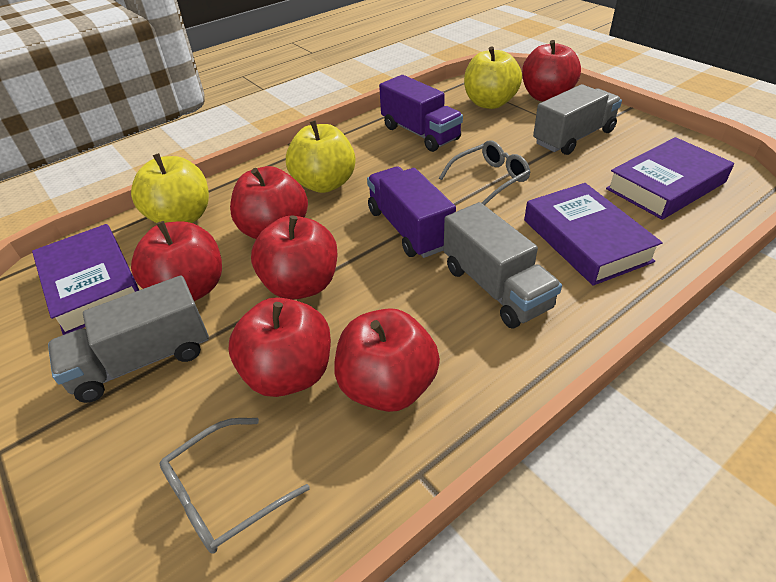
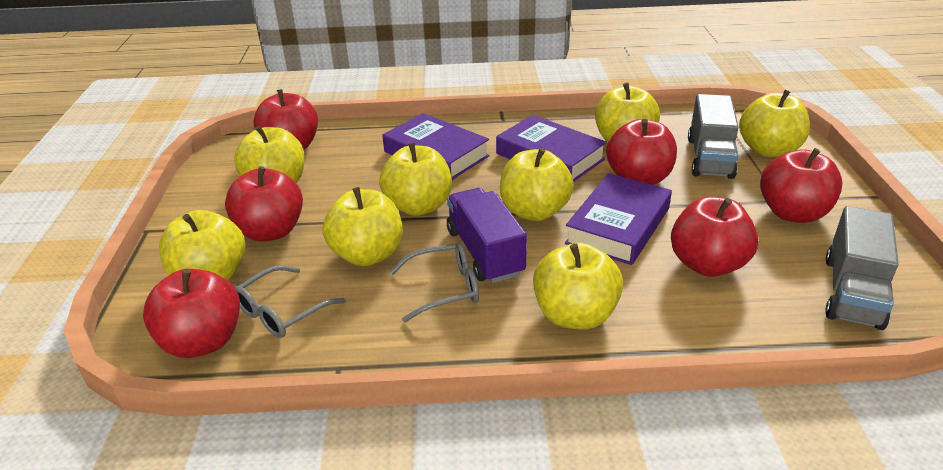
grey truck: 3 -> 2
purple truck: 2 -> 1
yellow apple: 3 -> 8

